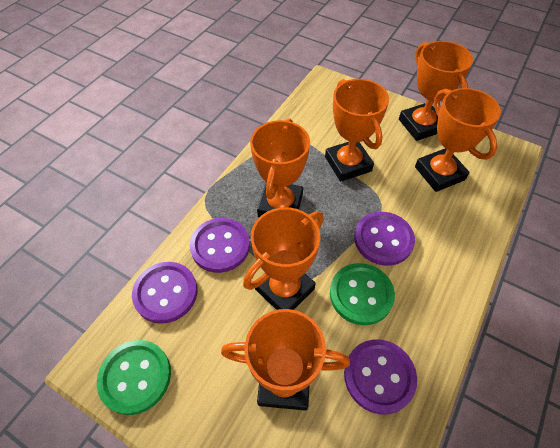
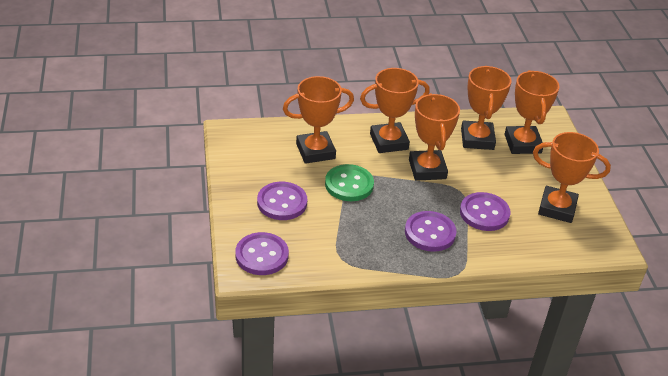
green button: 2 -> 1

